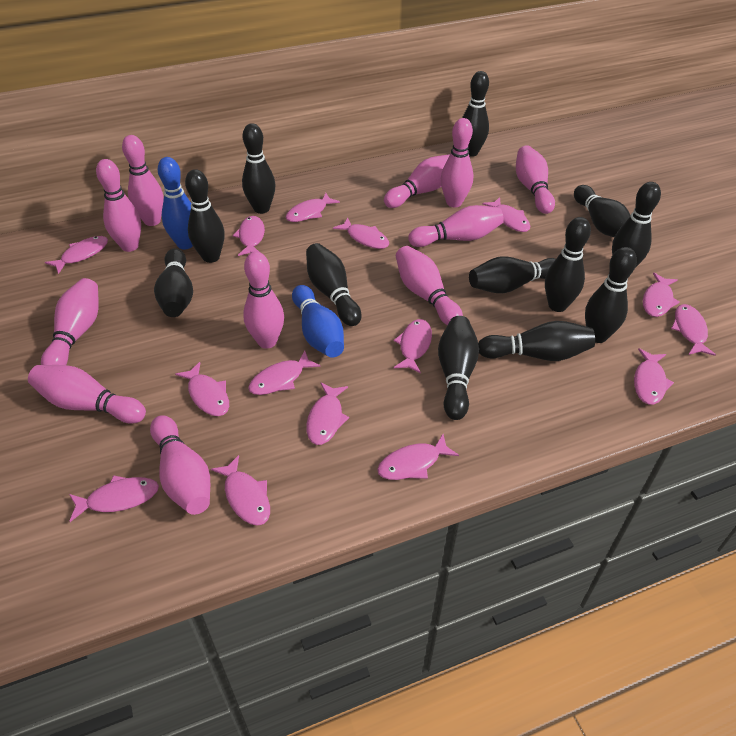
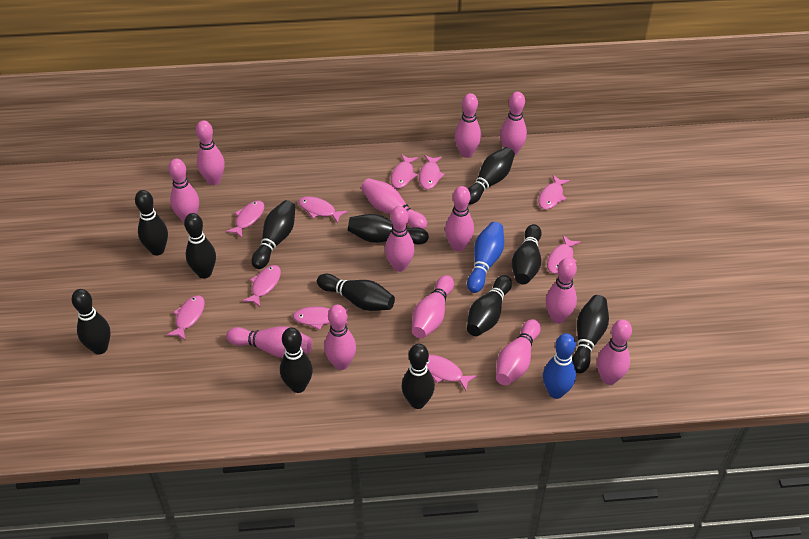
pink bowling pin: 11 -> 13
pink fish: 15 -> 10

